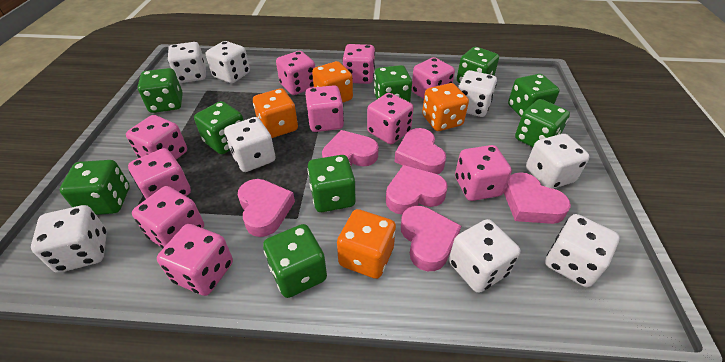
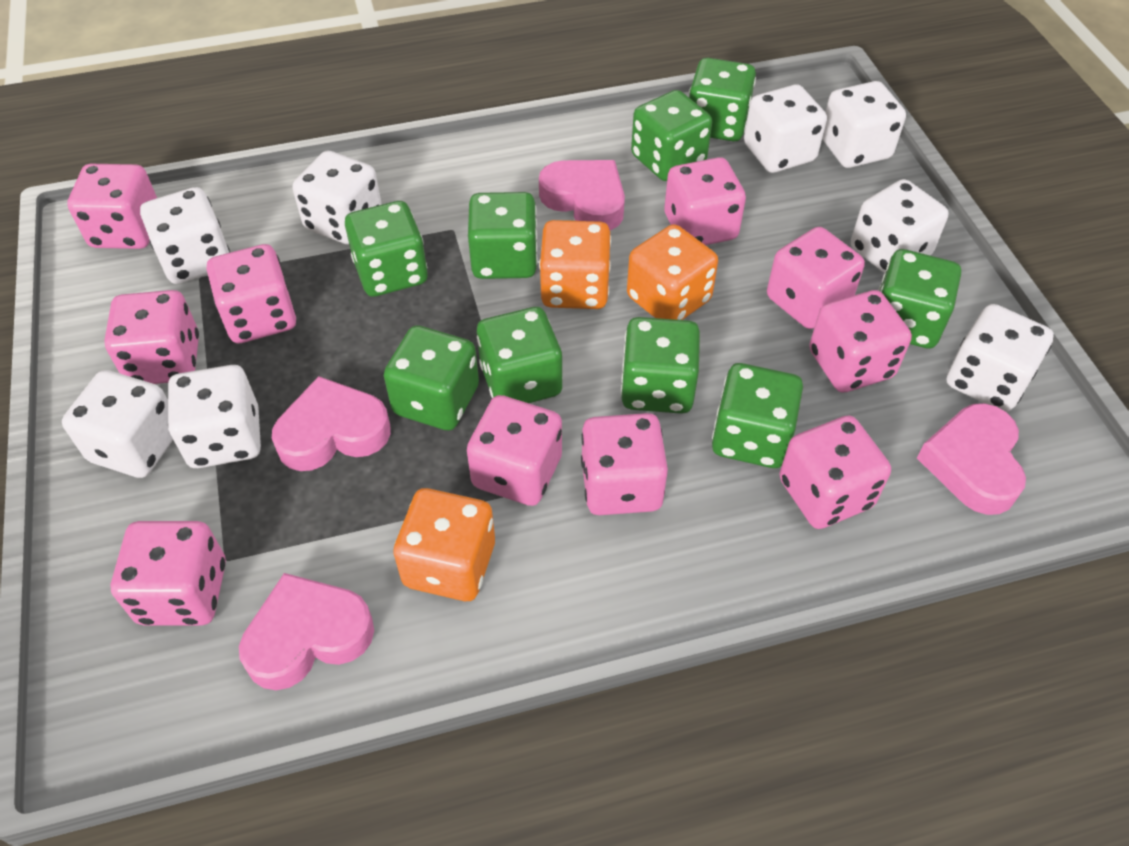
orange dice: 4 -> 3
pink heart: 6 -> 4

